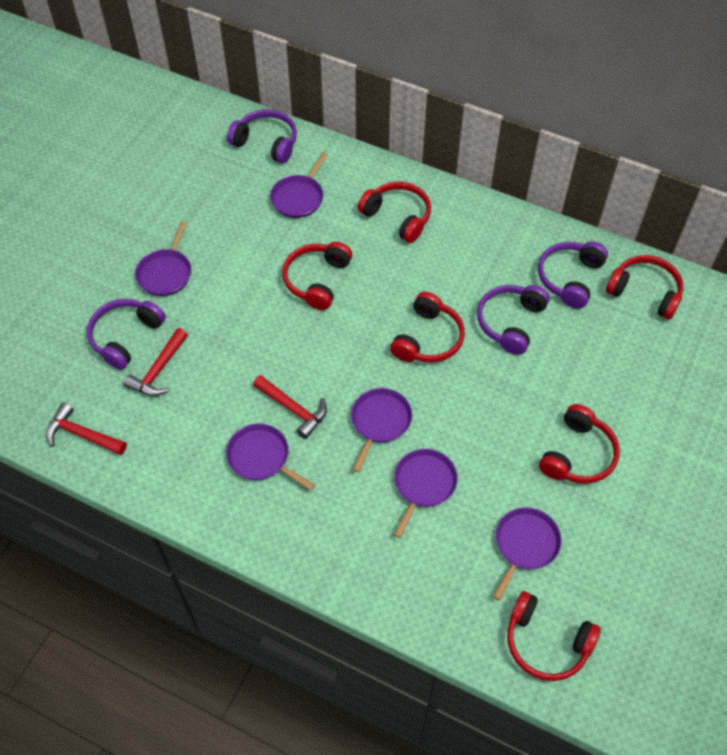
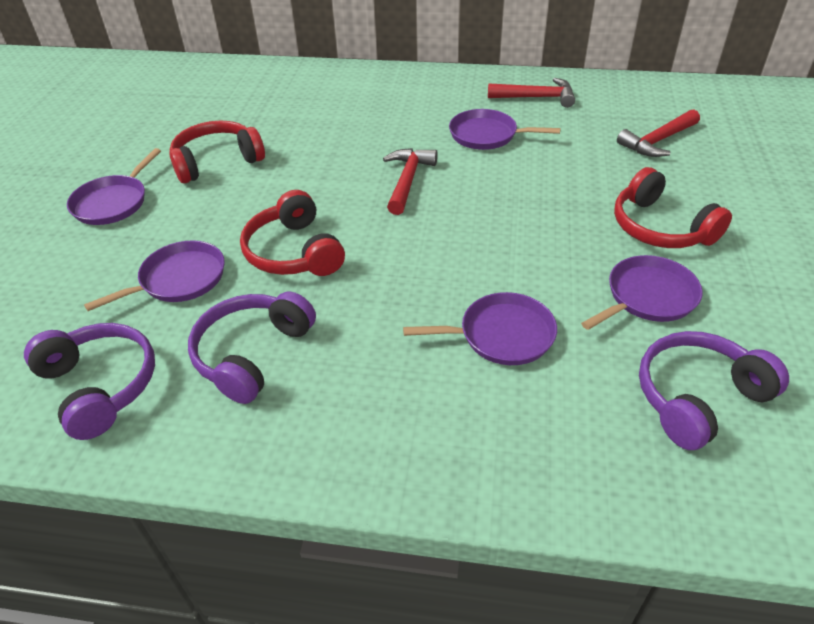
purple headphones: 4 -> 3
purple pan: 6 -> 5
red headphones: 6 -> 3

